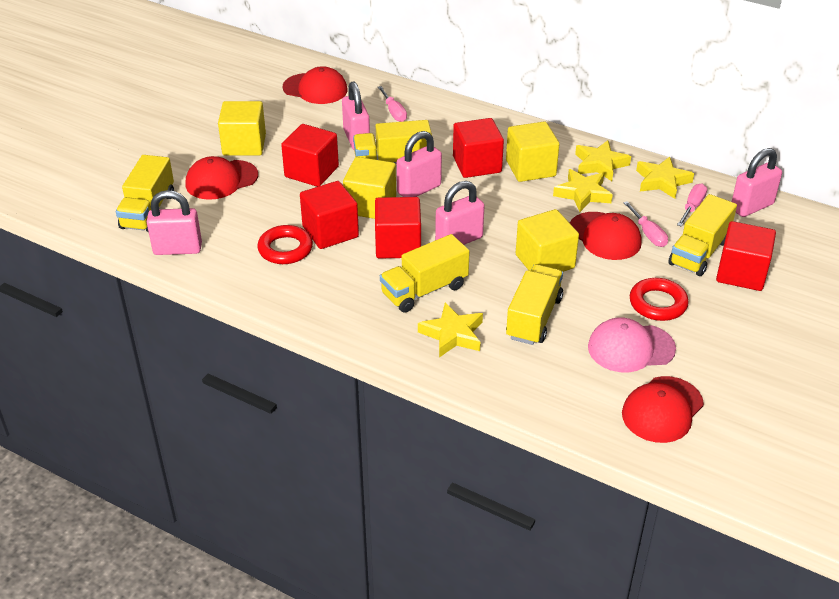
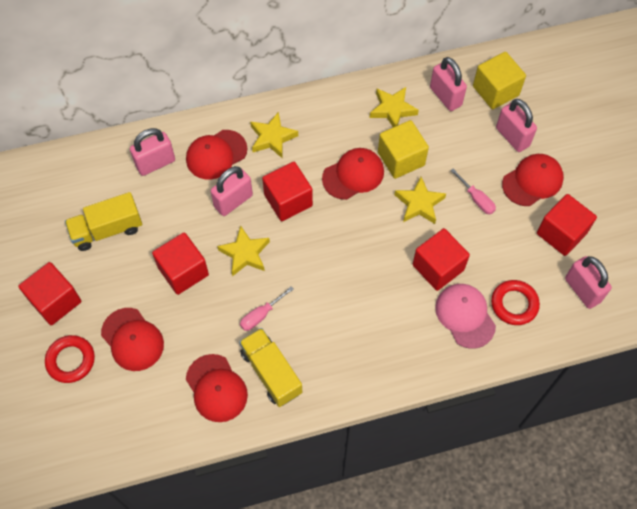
pink screwdriver: 3 -> 2
red cap: 4 -> 5
yellow cube: 4 -> 2
yellow truck: 5 -> 2

